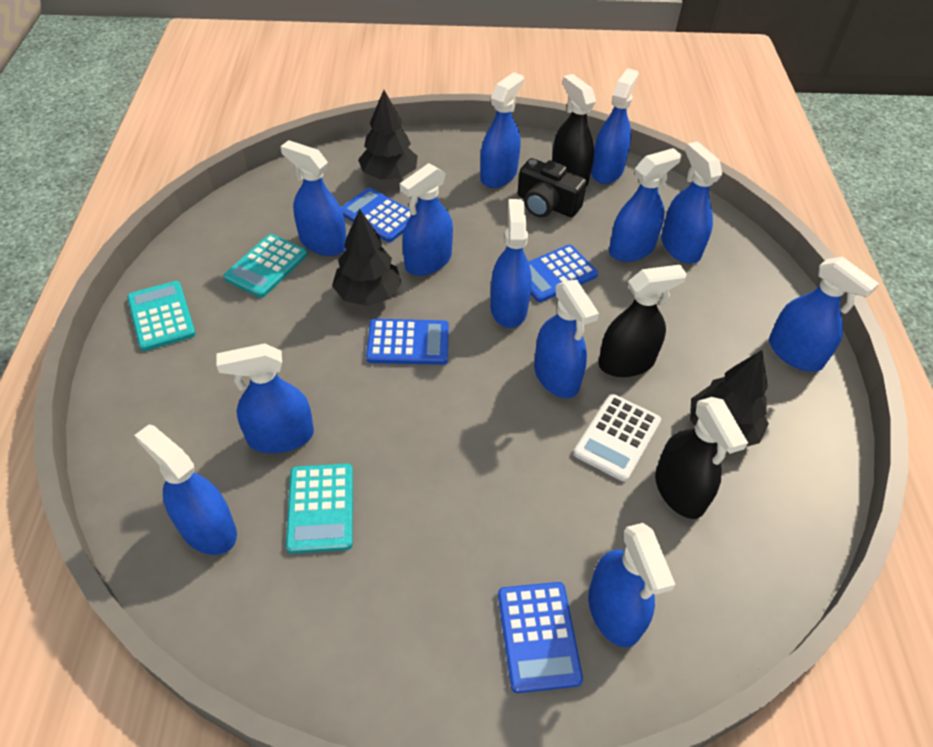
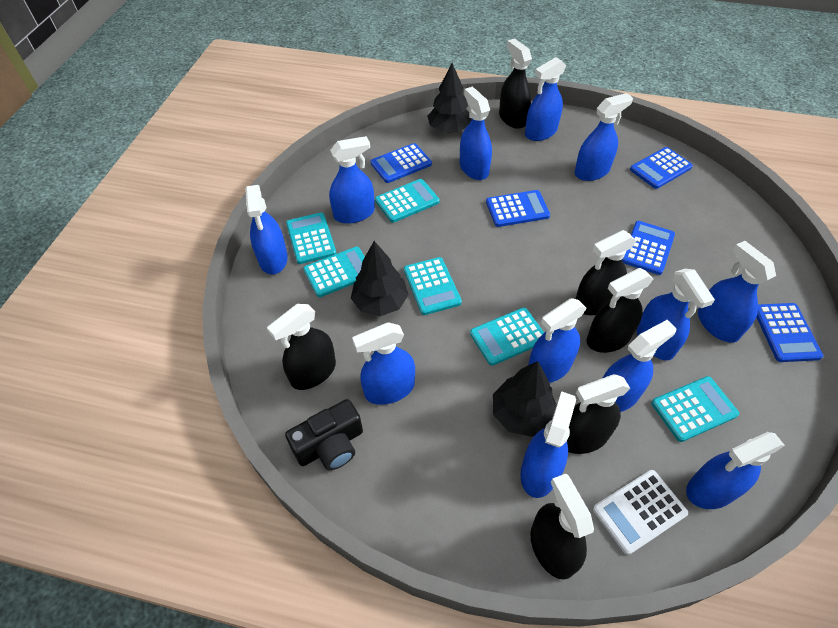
black spray bottle: 3 -> 6
blue calculator: 4 -> 5
turquoise calculator: 3 -> 6

